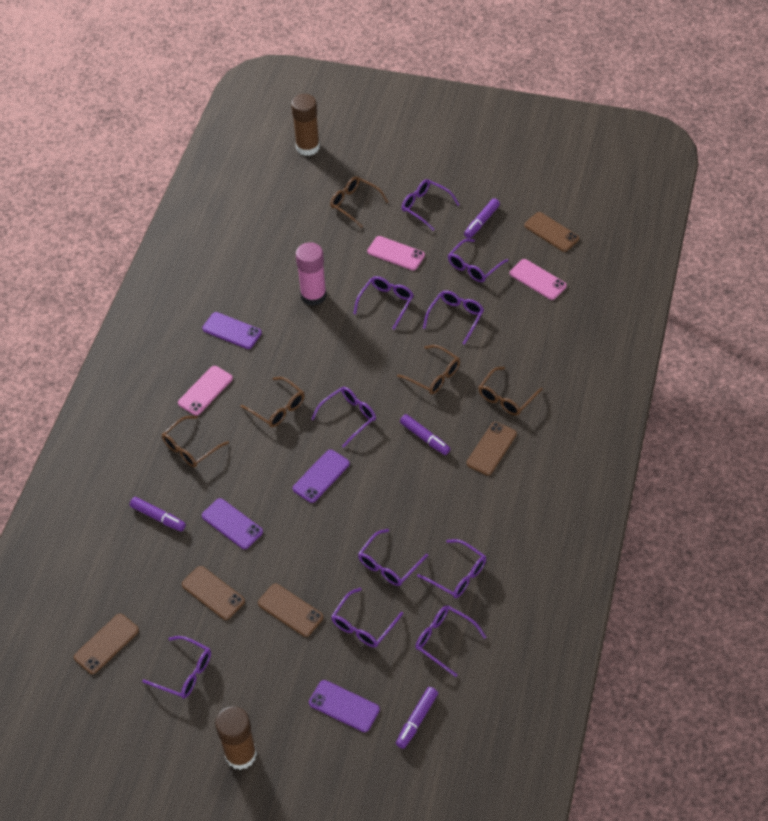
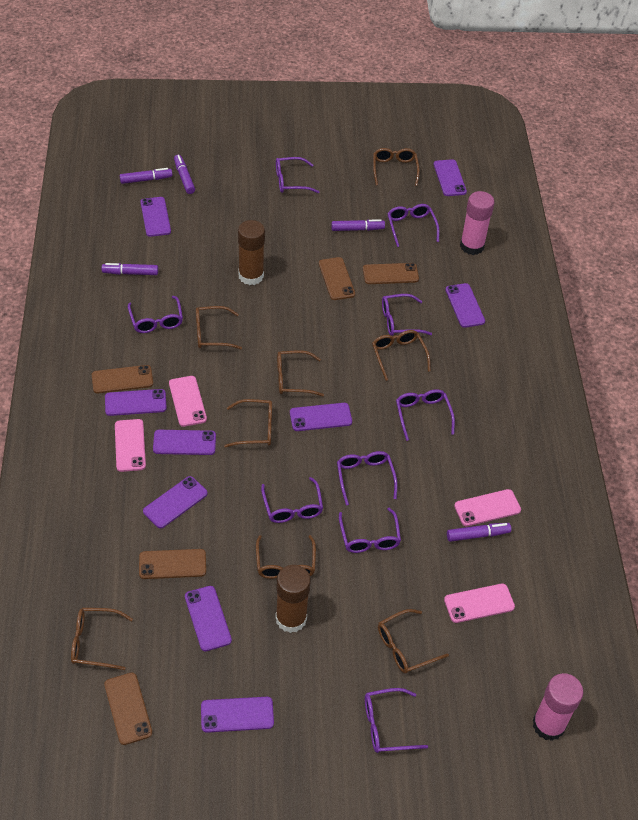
brown glasses: 5 -> 8
pink glue stick: 1 -> 2
pink phone: 3 -> 4
purple glasses: 10 -> 9
purple marker: 4 -> 5
purple phone: 4 -> 9

